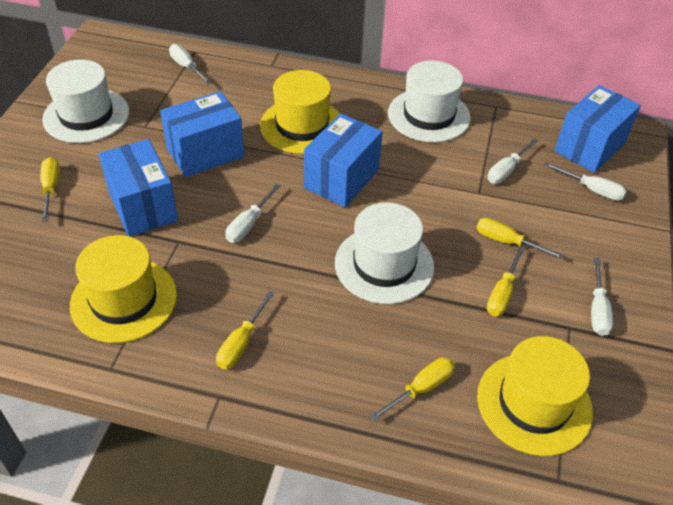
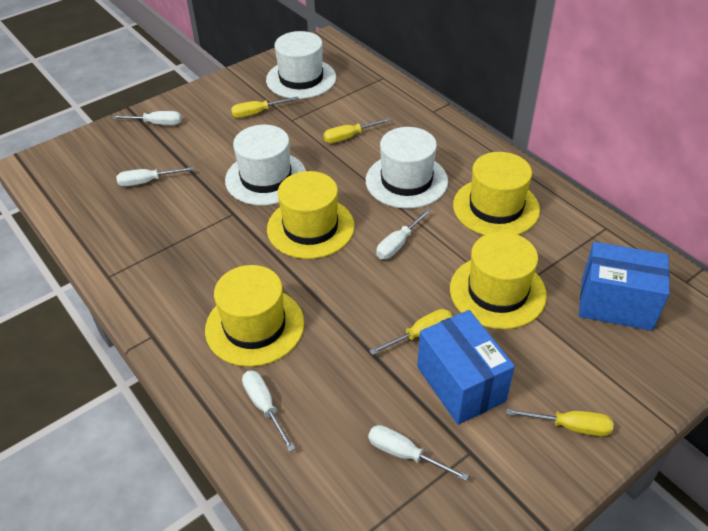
blue box: 4 -> 2
yellow hat: 3 -> 4
yellow screwdriver: 5 -> 4

